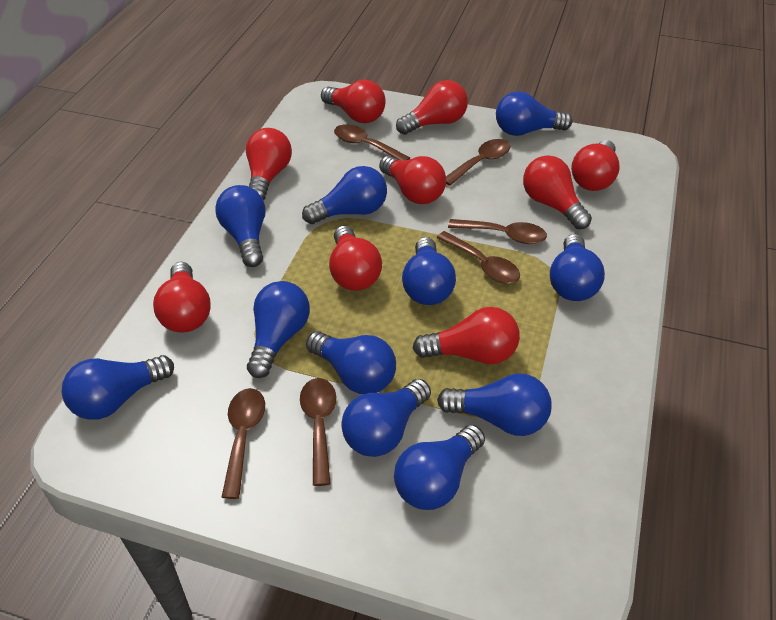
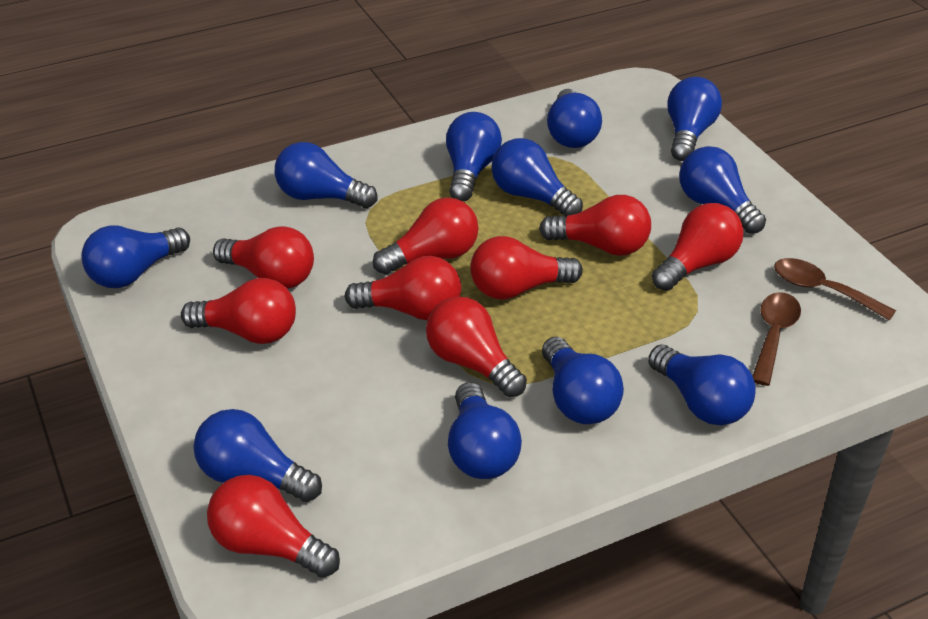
brown spoon: 6 -> 2

